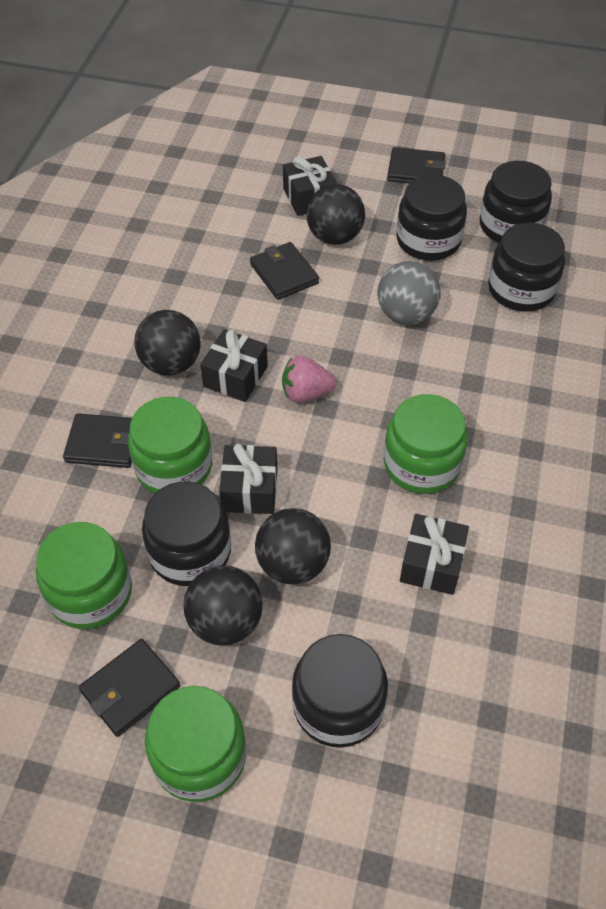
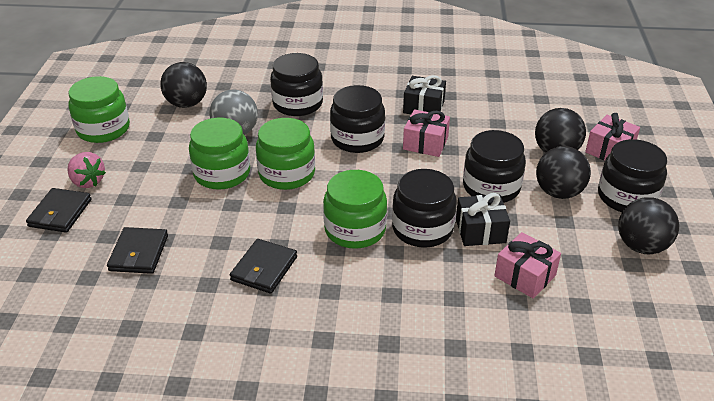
black gift: 4 -> 2
black wallet: 4 -> 3
pink gift: 0 -> 3

